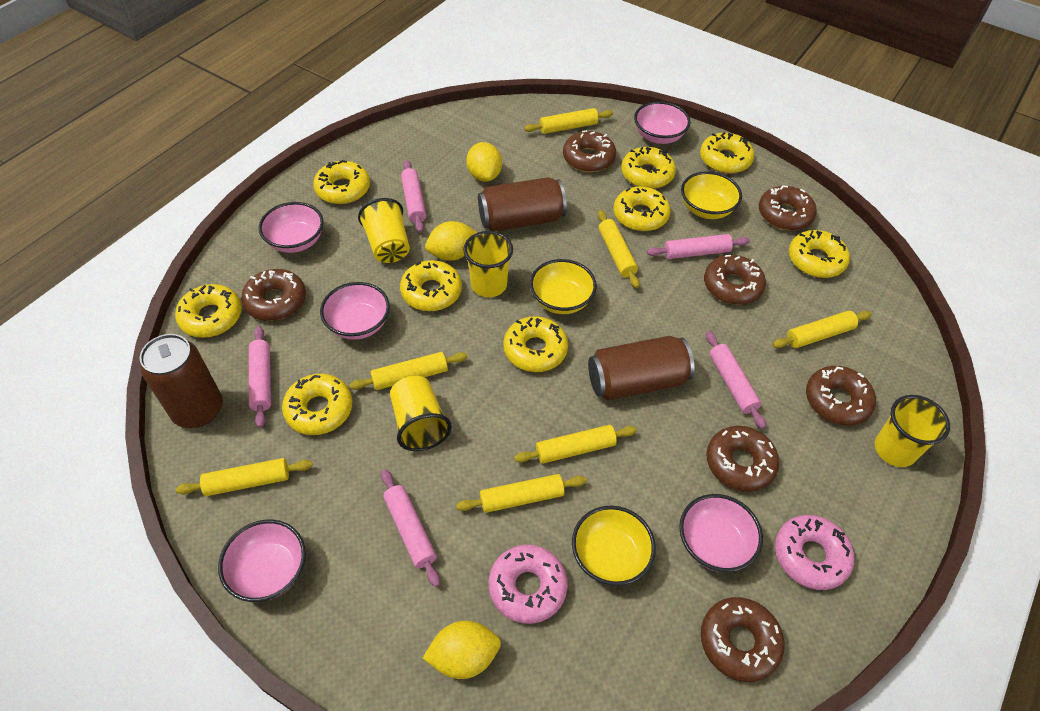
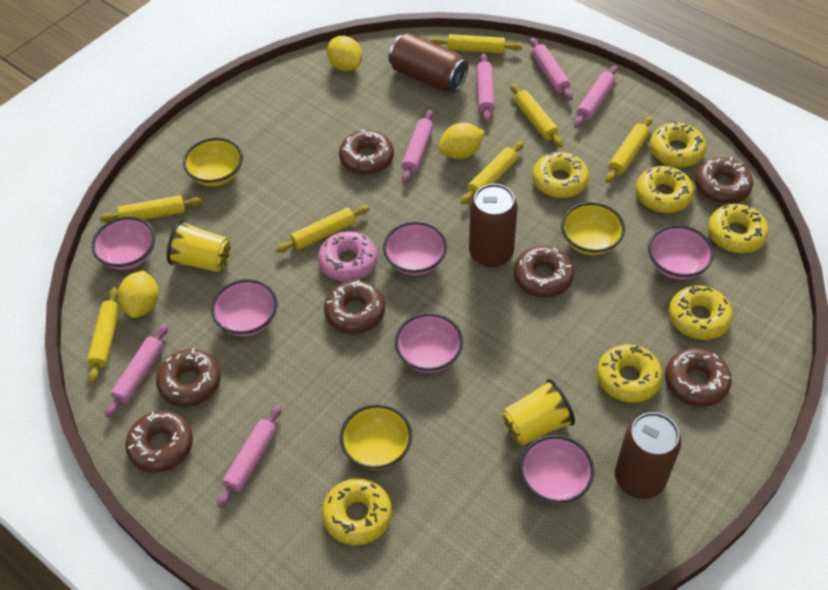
pink bowl: 5 -> 6
pink donut: 2 -> 1
pink rolling pin: 5 -> 6
yellow cup: 4 -> 2
yellow donut: 9 -> 7

